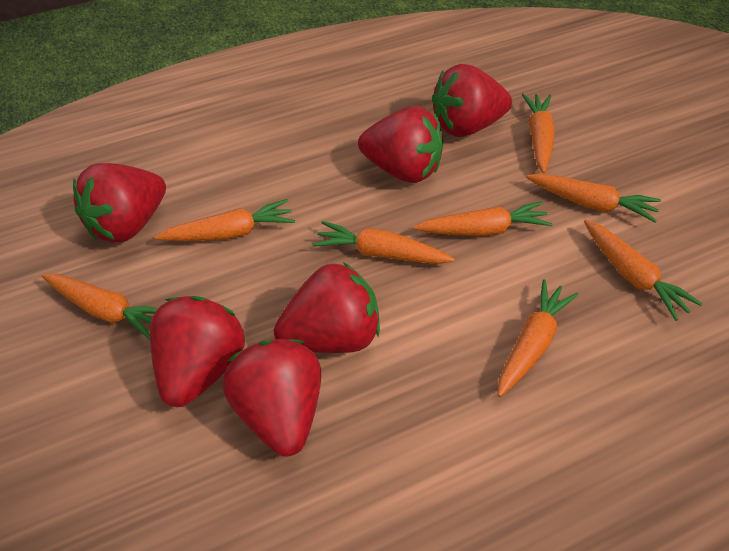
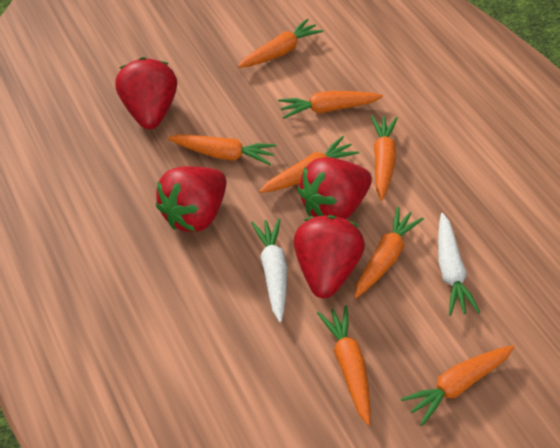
red strawberry: 6 -> 4
white carrot: 0 -> 2

